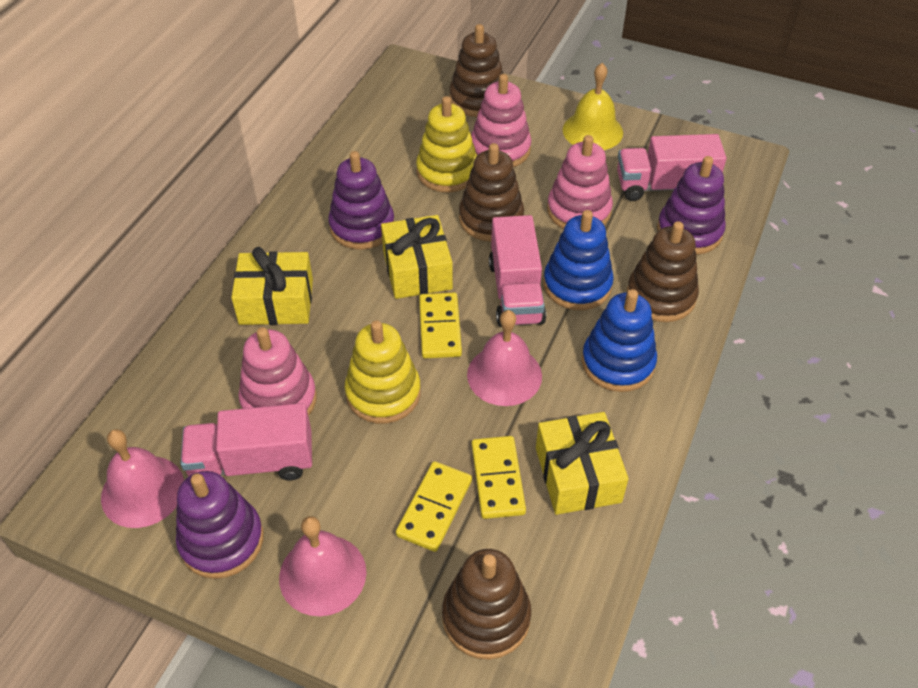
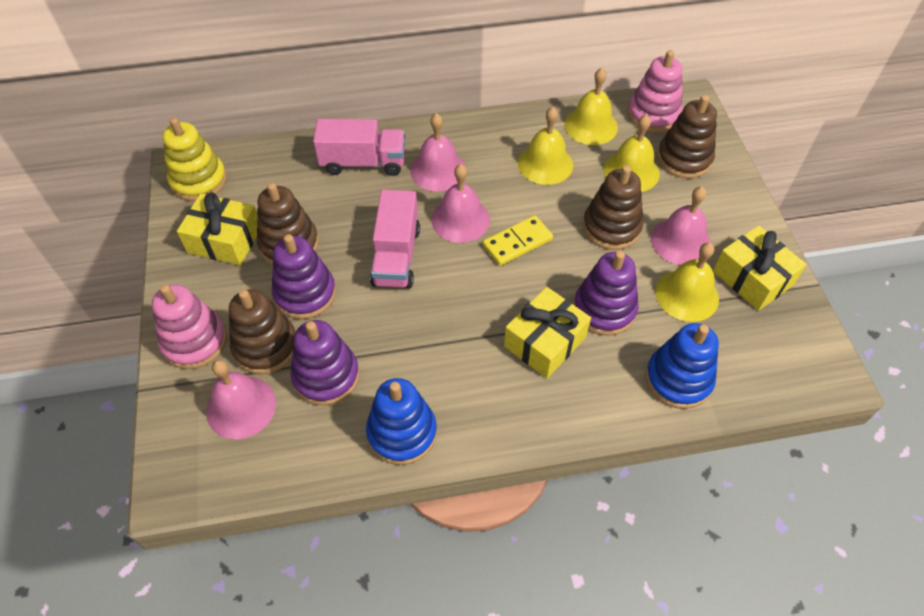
pink bell: 3 -> 4
pink stacking toy: 3 -> 2
pink truck: 3 -> 2
yellow bell: 1 -> 4
yellow domino: 3 -> 1
yellow stacking toy: 2 -> 1

